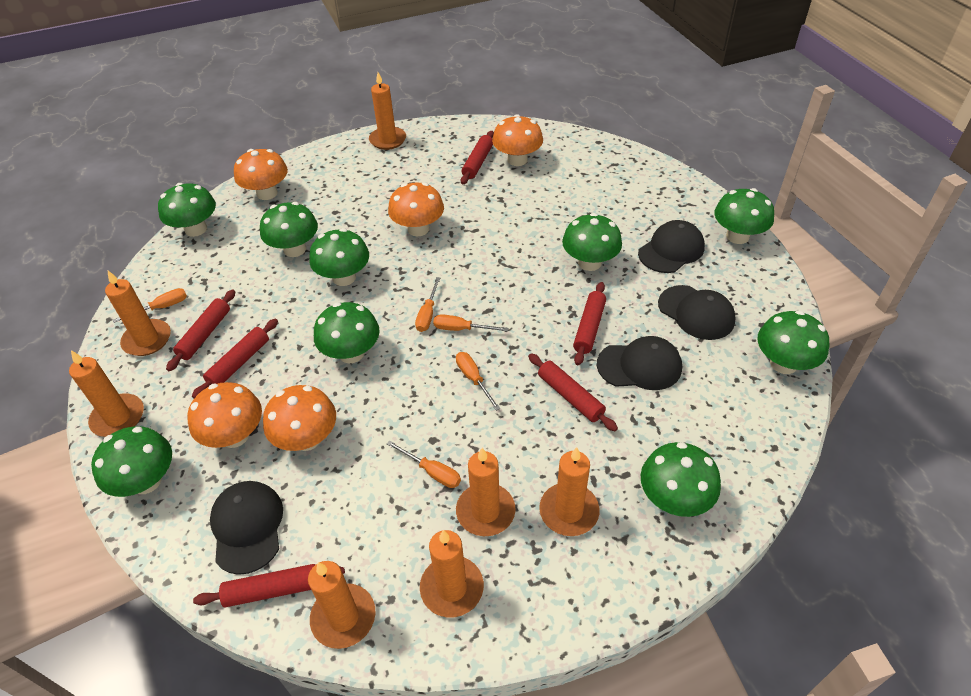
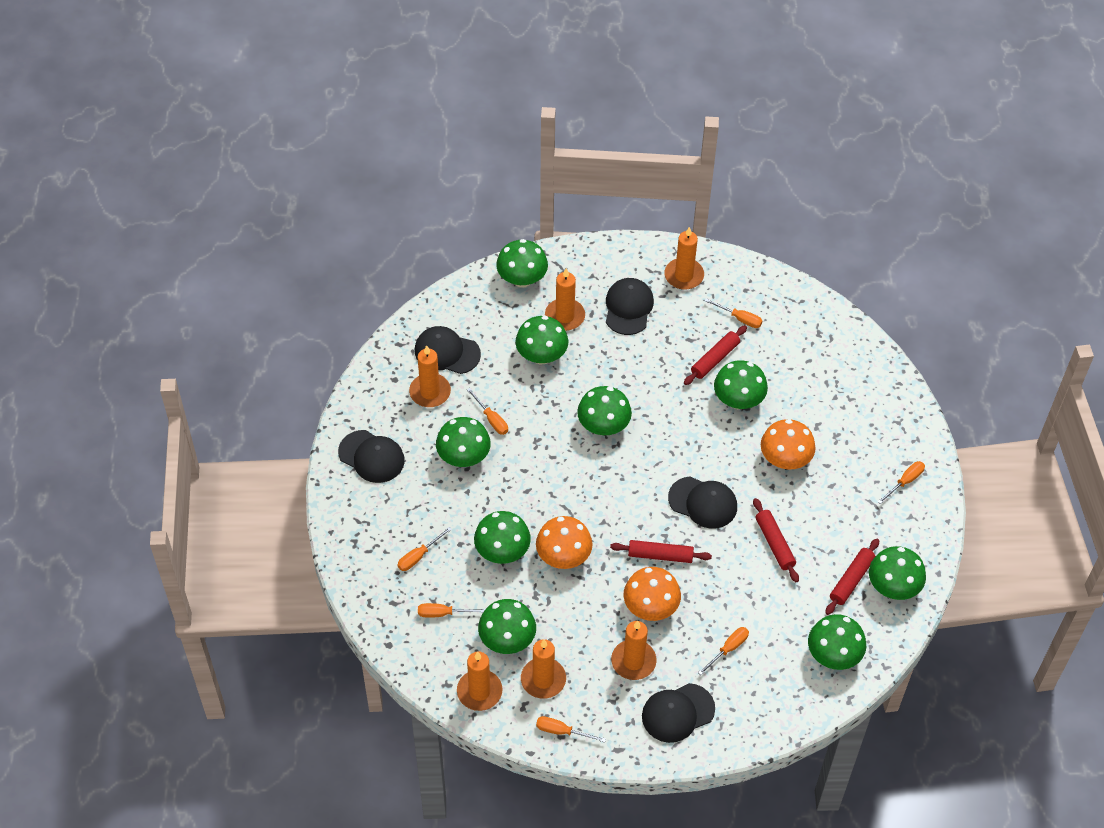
black cap: 4 -> 5
orange candle: 7 -> 6
orange mushroom: 5 -> 3
orange screwdriver: 5 -> 7
red rolling pin: 6 -> 4

